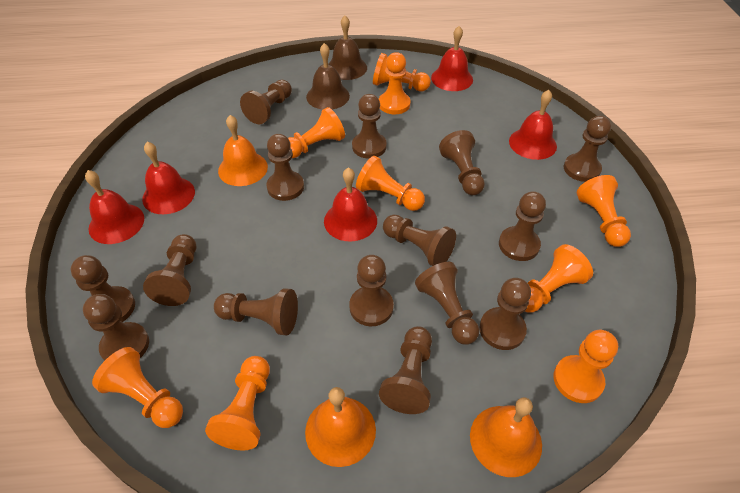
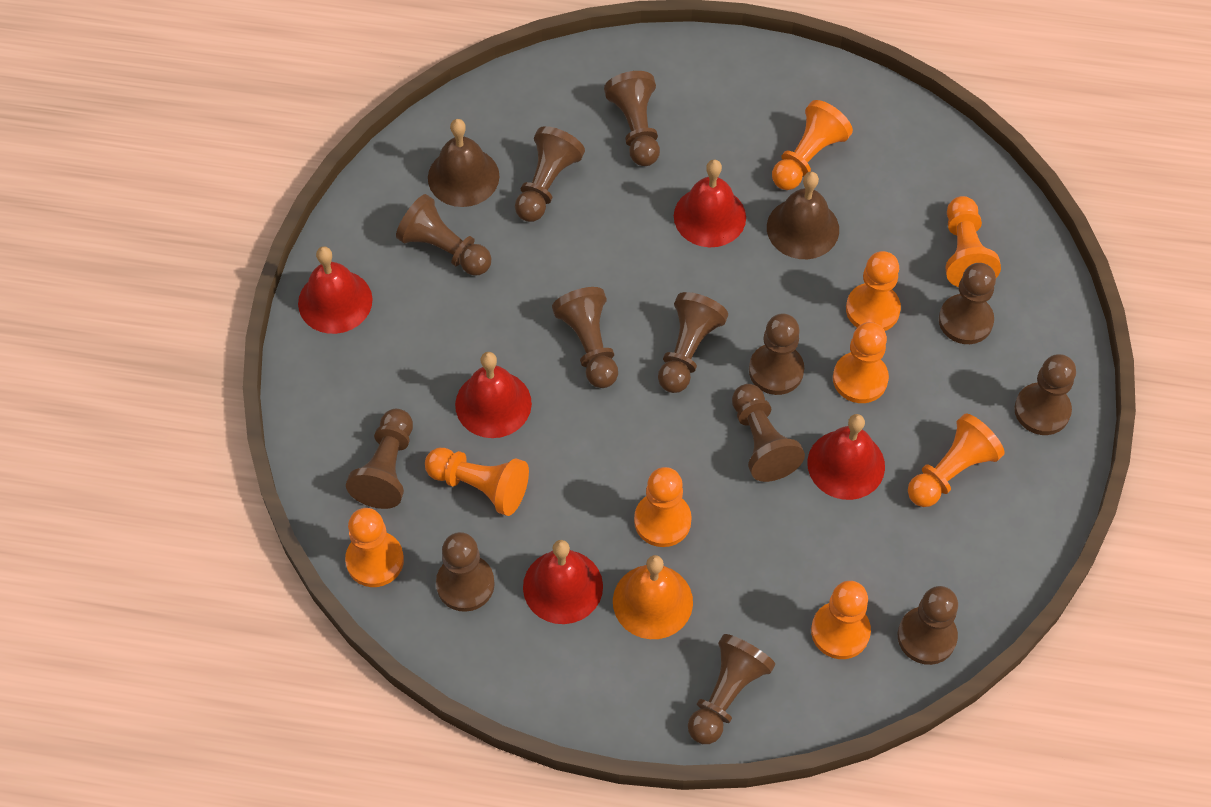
brown pawn: 15 -> 13
orange bell: 3 -> 1

